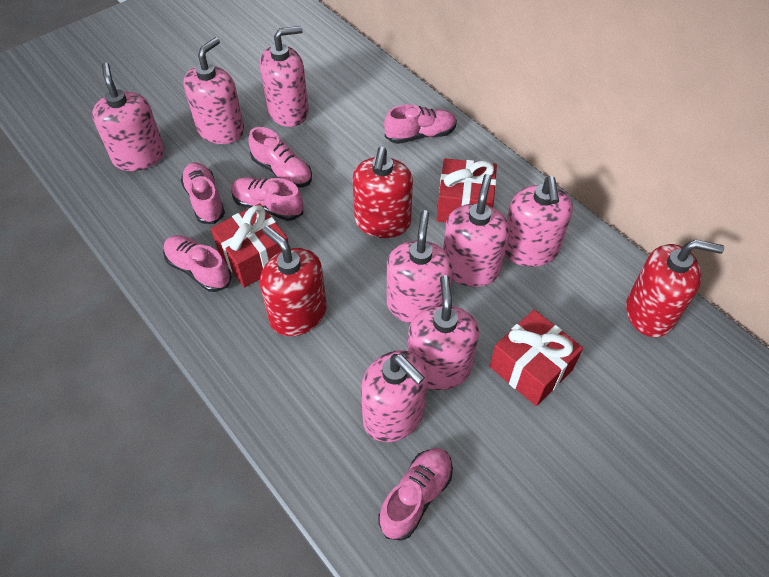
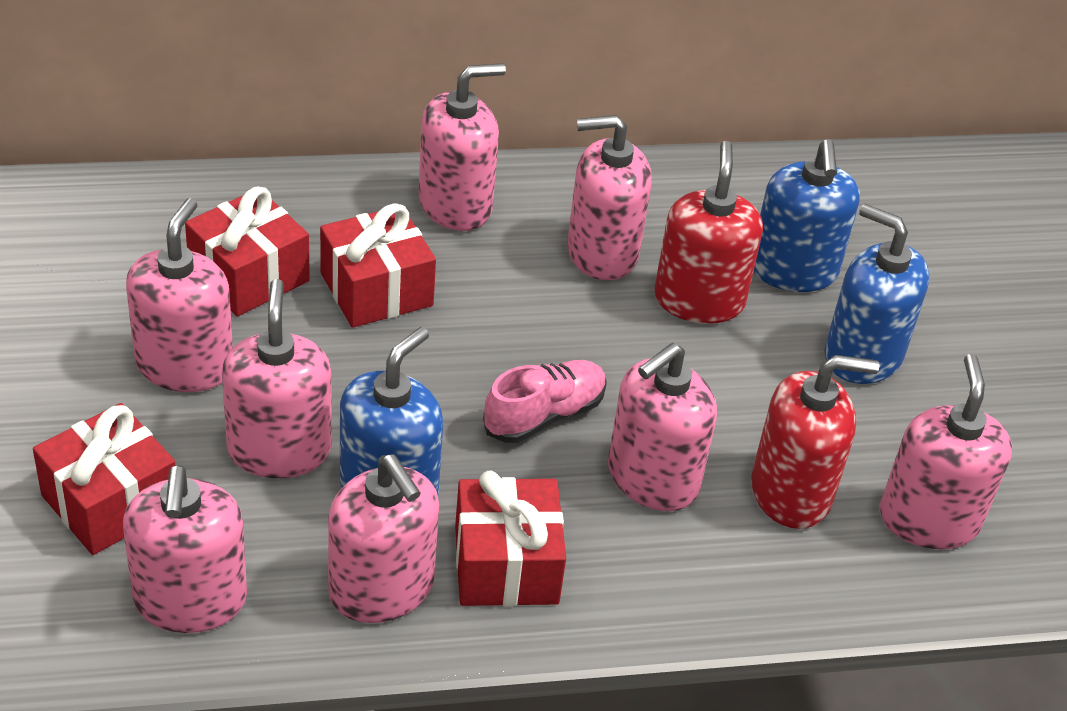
blue soap dispenser: 0 -> 3
pink shoe: 6 -> 1
red gift: 3 -> 4
red soap dispenser: 3 -> 2

